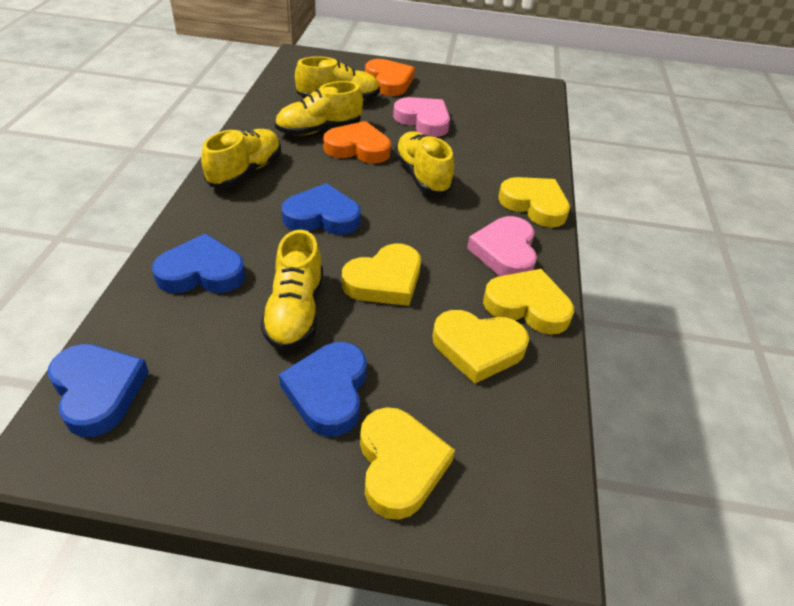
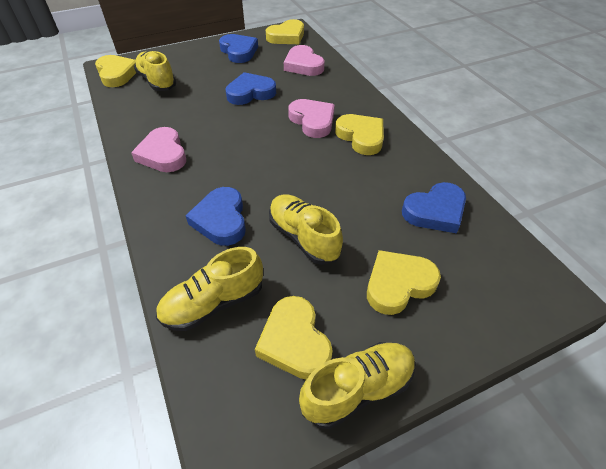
orange heart: 2 -> 0
pink heart: 2 -> 3
yellow shoe: 5 -> 4

